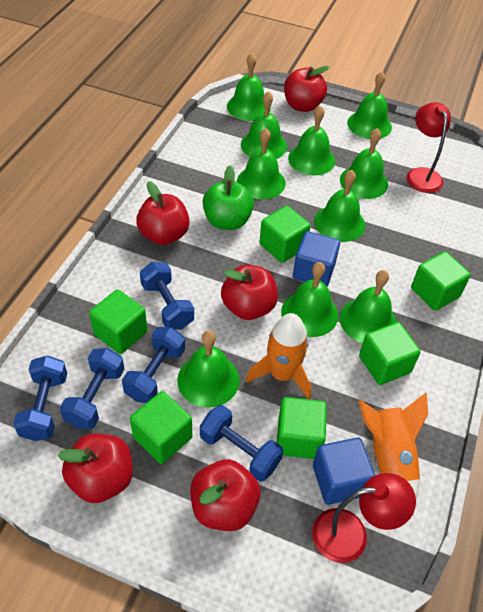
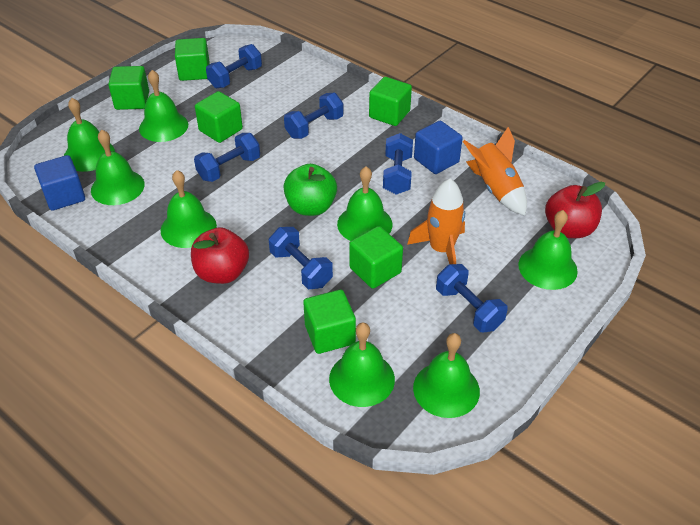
blue dumbbell: 5 -> 6
green bell: 10 -> 8
red apple: 5 -> 2
red lamp: 2 -> 0

